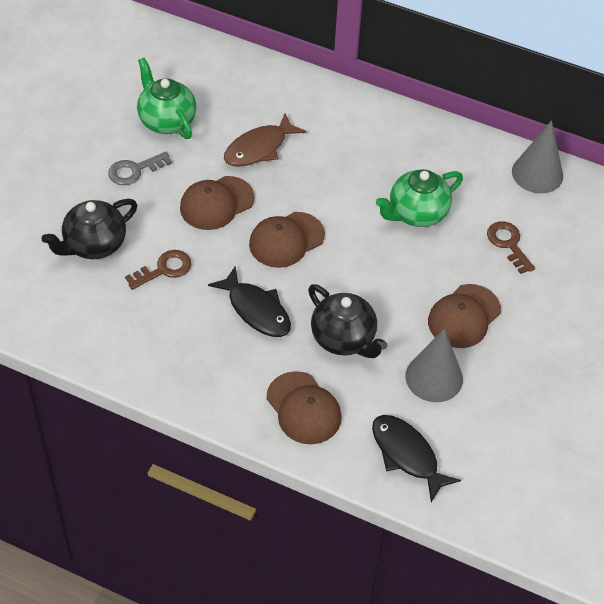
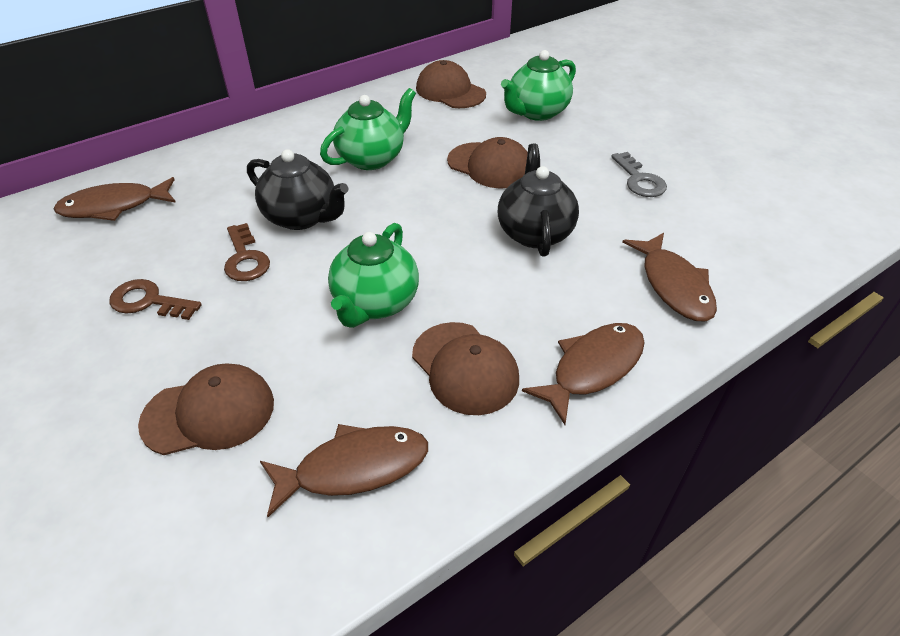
black fish: 2 -> 0
brown fish: 1 -> 4
green teapot: 2 -> 3
grey cone: 2 -> 0

